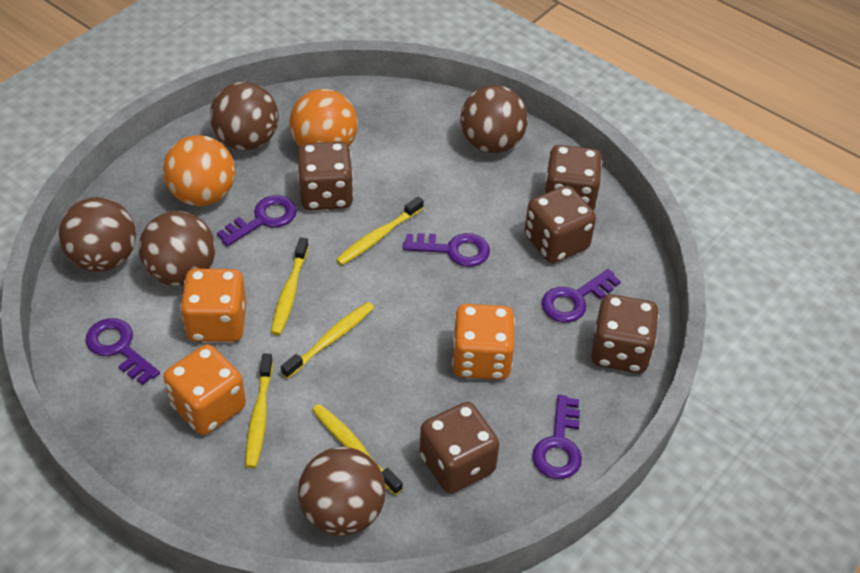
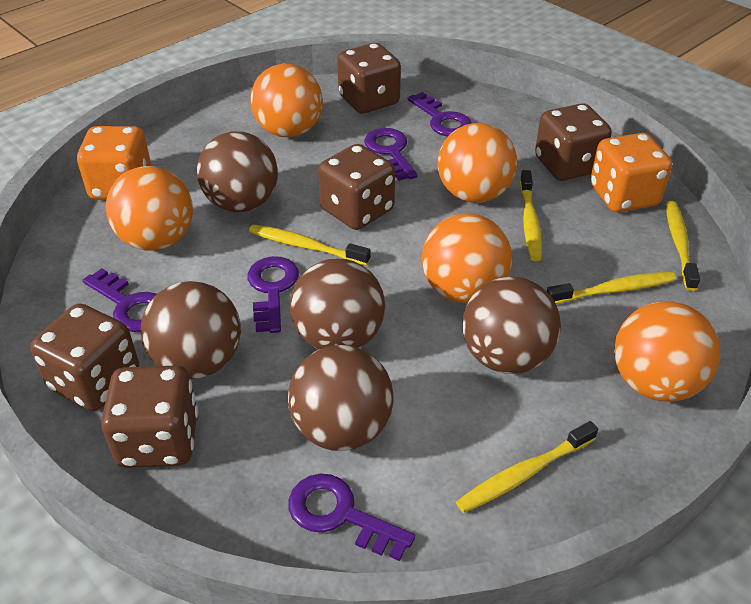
orange ball: 2 -> 5
orange dice: 3 -> 2

